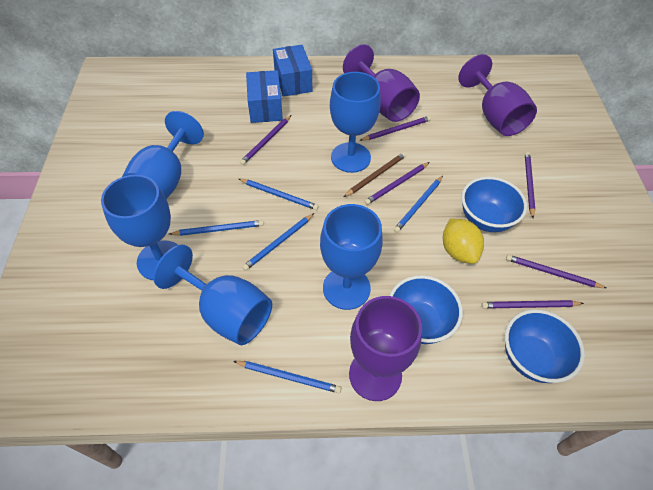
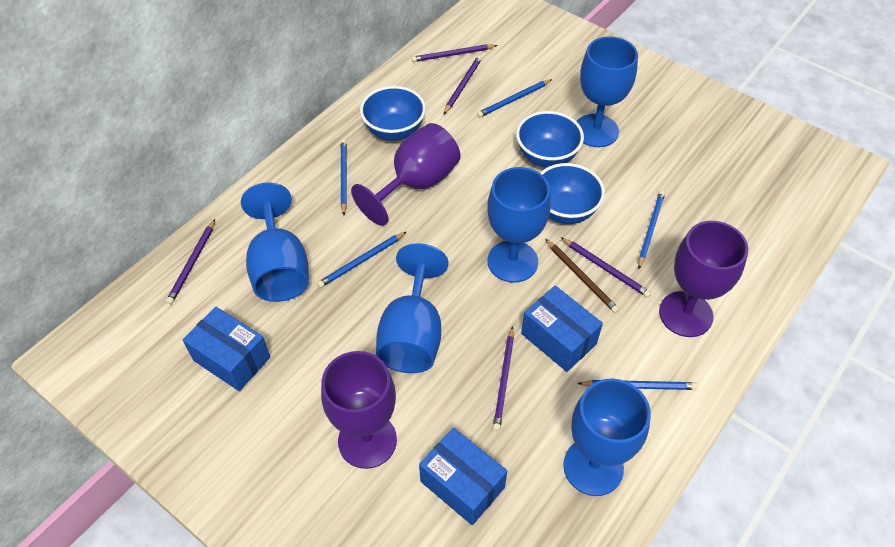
blue box: 2 -> 3
purple pencil: 6 -> 5
yellow lemon: 1 -> 0

